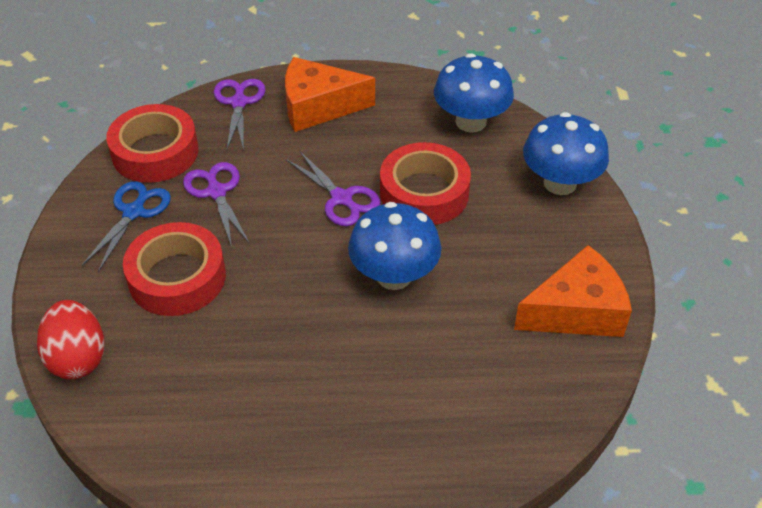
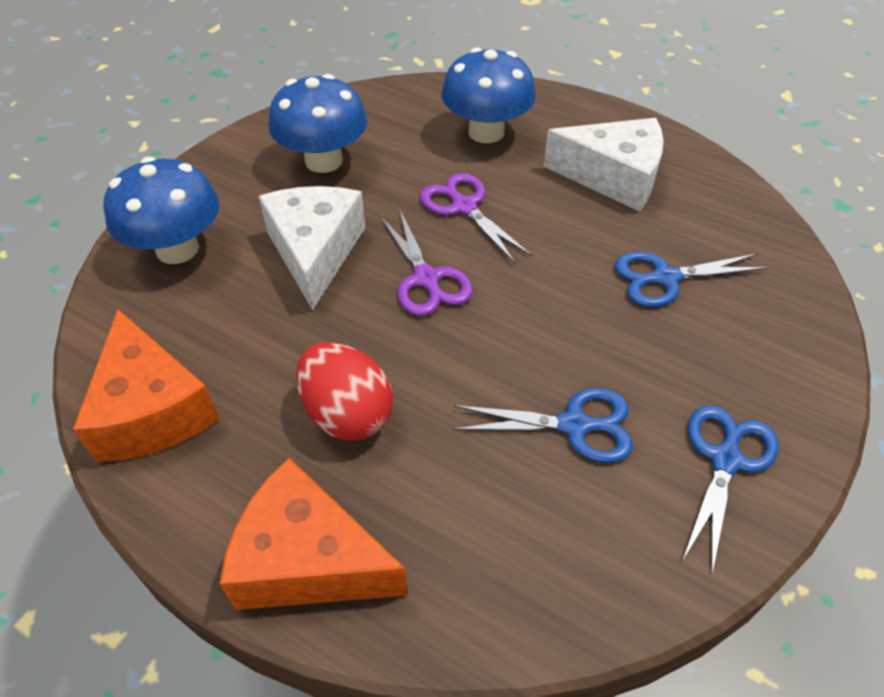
blue scissors: 1 -> 3
purple scissors: 3 -> 2
red tape: 3 -> 0
white cheese: 0 -> 2

